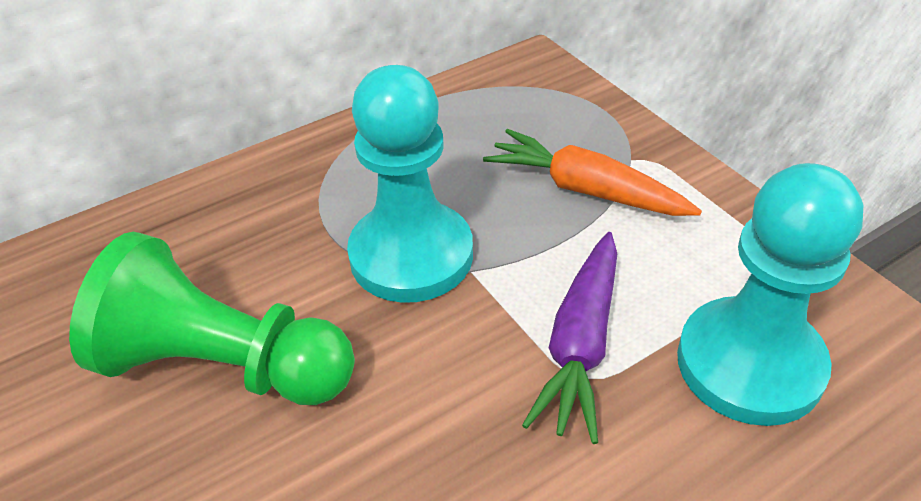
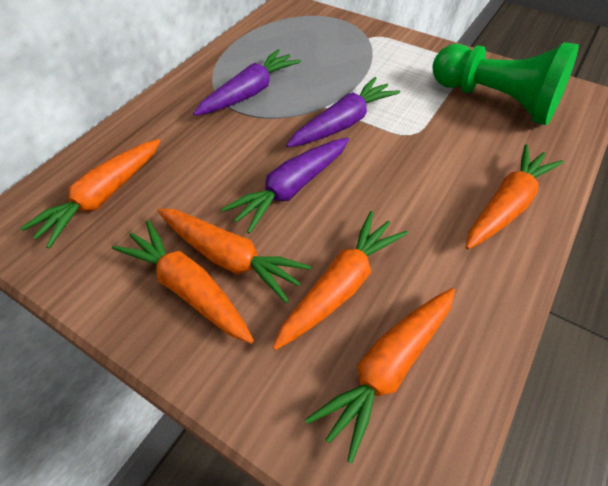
orange carrot: 1 -> 6
purple carrot: 1 -> 3
turquoise pawn: 2 -> 0

